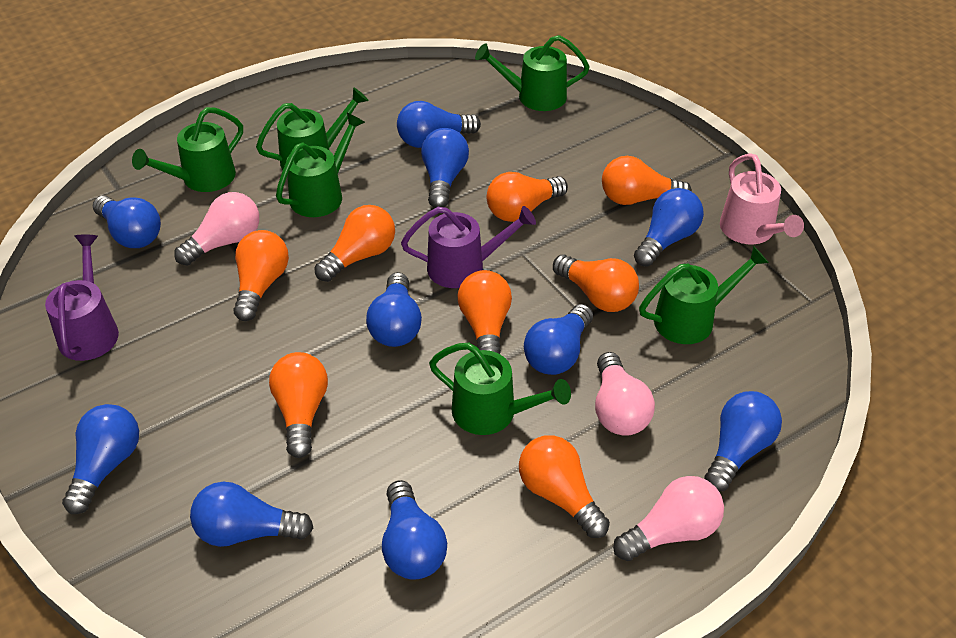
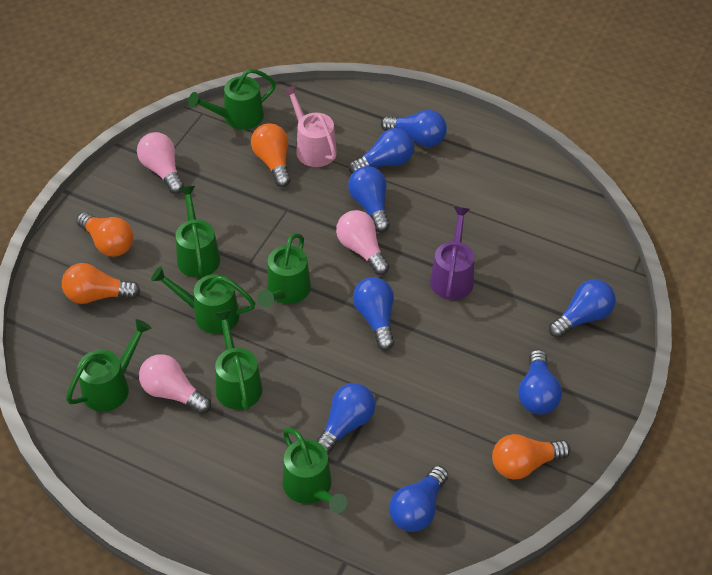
blue light bulb: 10 -> 8
green watering can: 6 -> 7
orange light bulb: 8 -> 4
purple watering can: 2 -> 1

